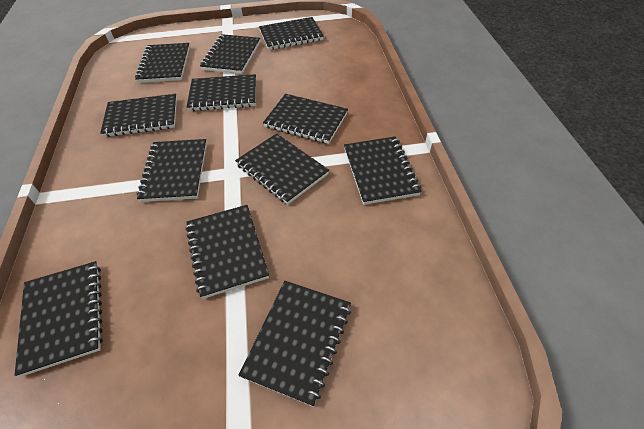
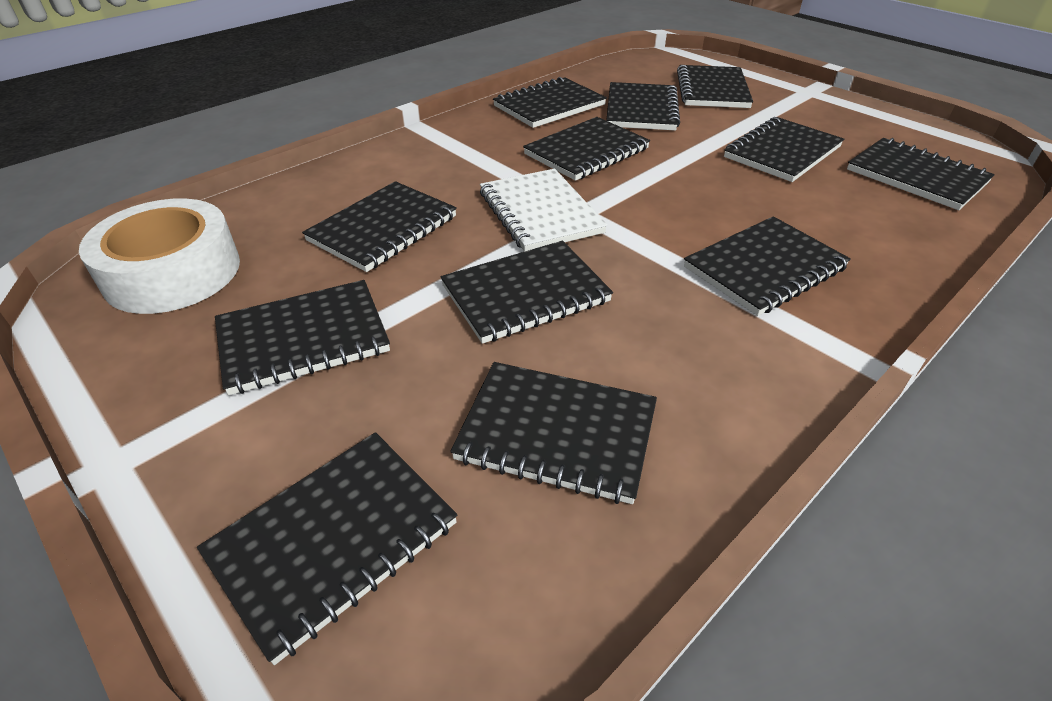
white notebook: 0 -> 1
white tape: 0 -> 1

